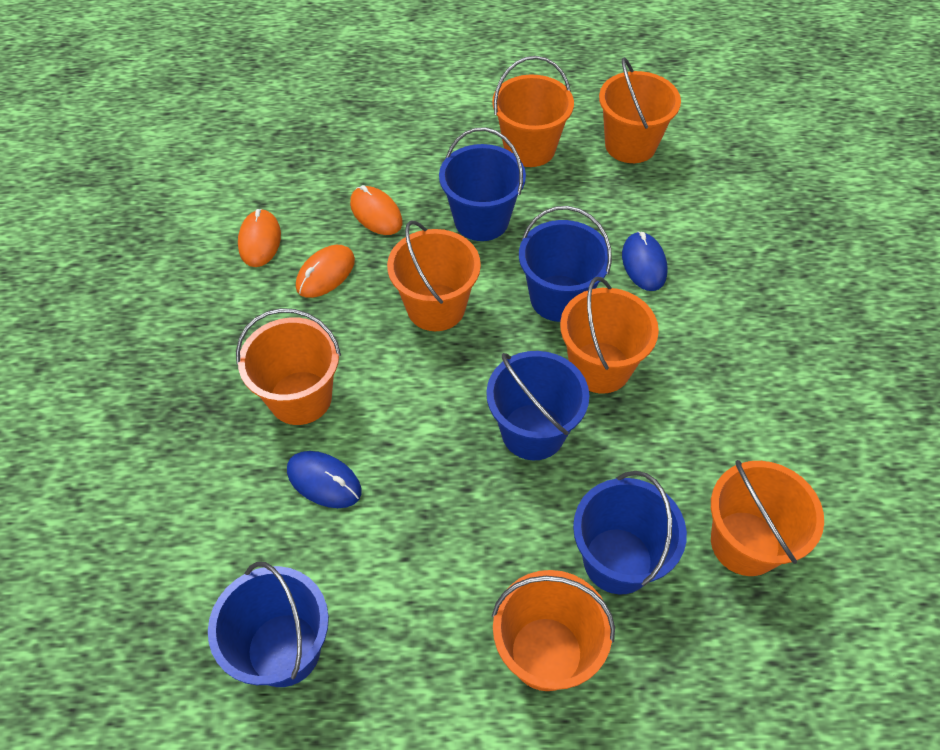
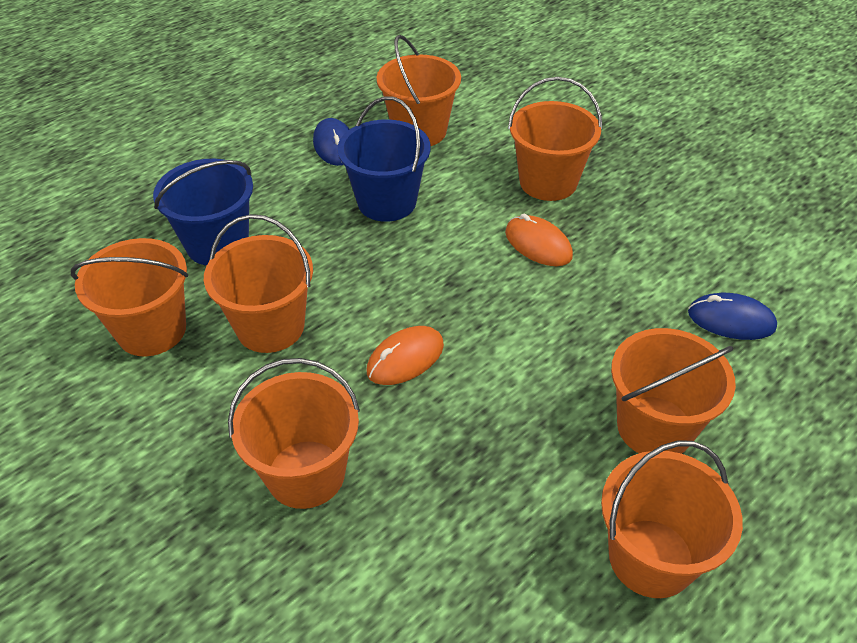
blue bucket: 5 -> 2
orange mouse: 3 -> 2

